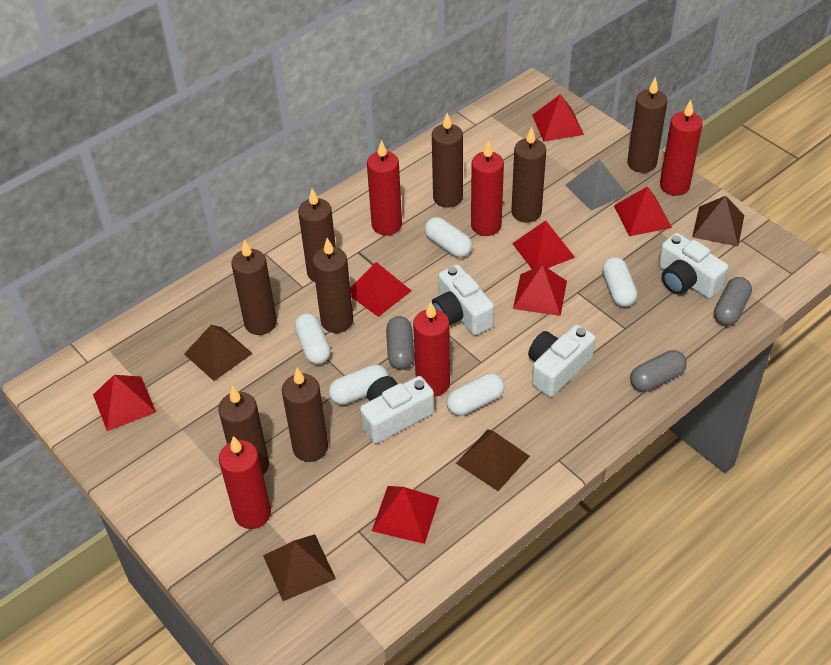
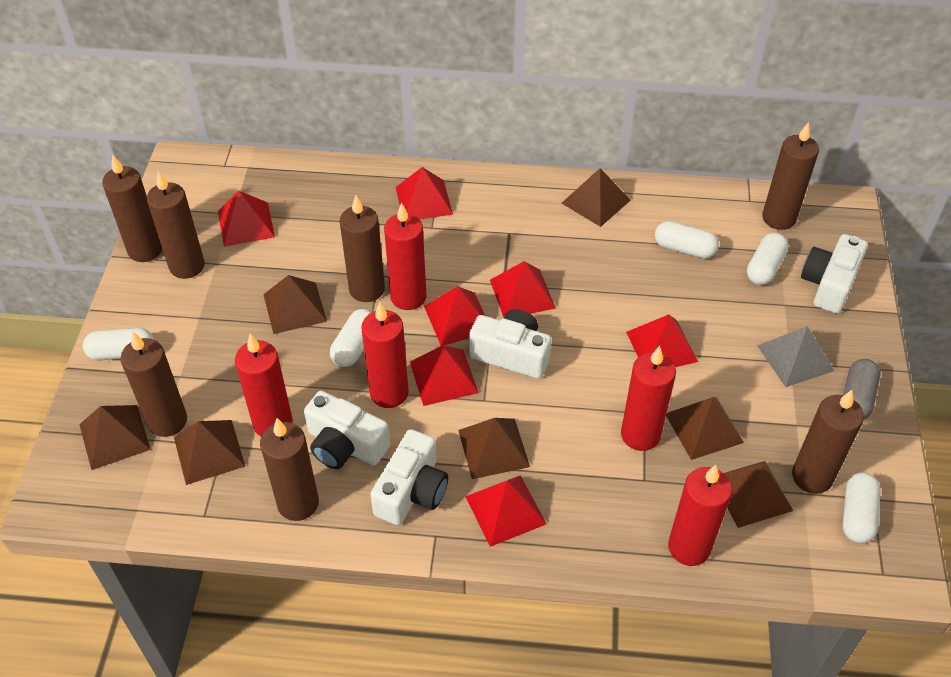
brown candle: 8 -> 7
brown pyramid: 4 -> 7
grey capsule: 3 -> 1

